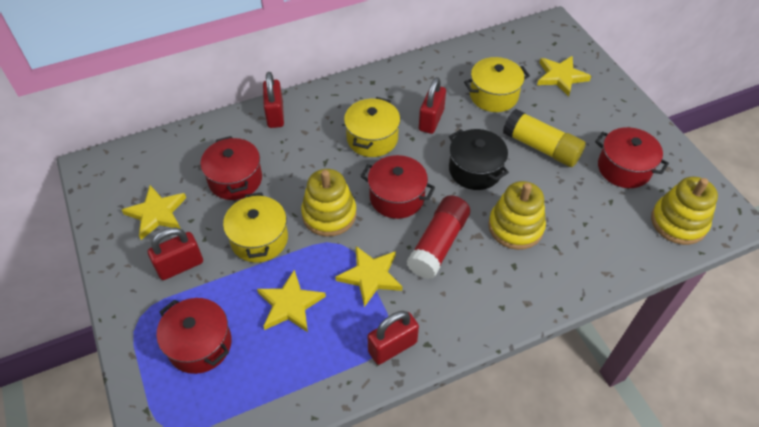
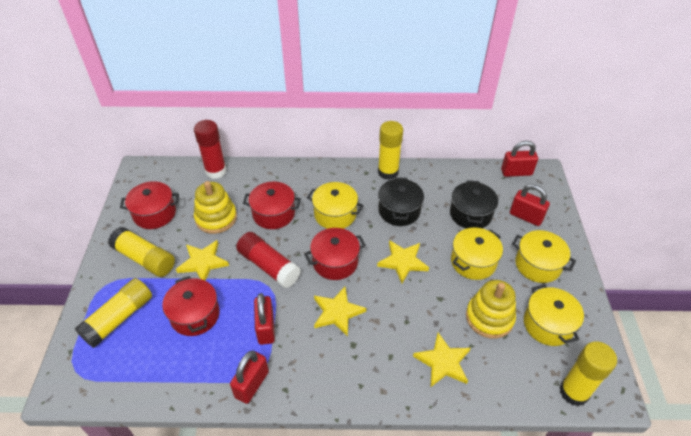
black pot: 1 -> 2
red glue stick: 1 -> 2
yellow glue stick: 1 -> 4
yellow pot: 3 -> 4
yellow stacking toy: 3 -> 2

